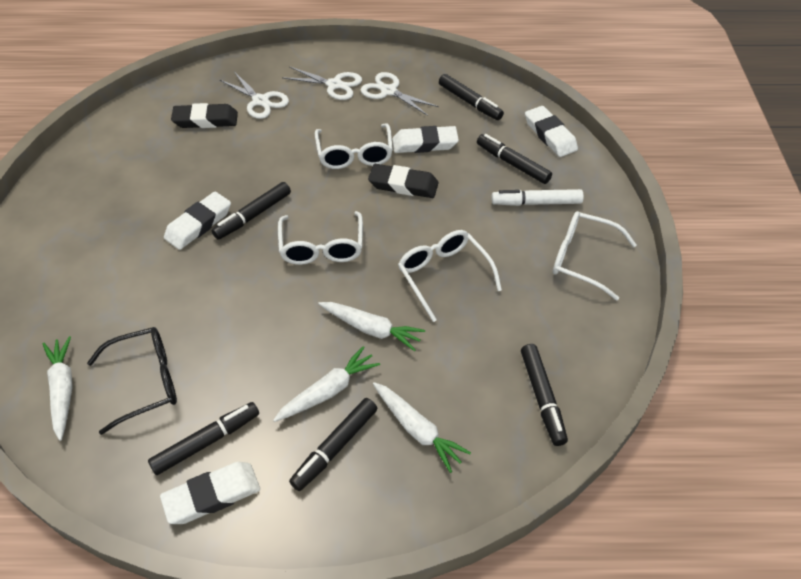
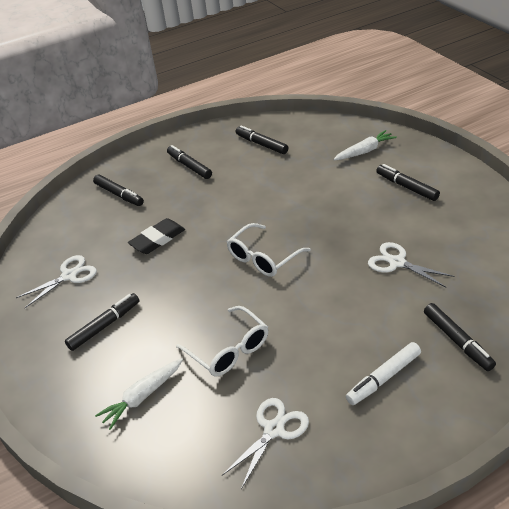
black eraser: 2 -> 1
black glasses: 1 -> 0
white carrot: 4 -> 2
white eraser: 4 -> 0
white glasses: 4 -> 2

